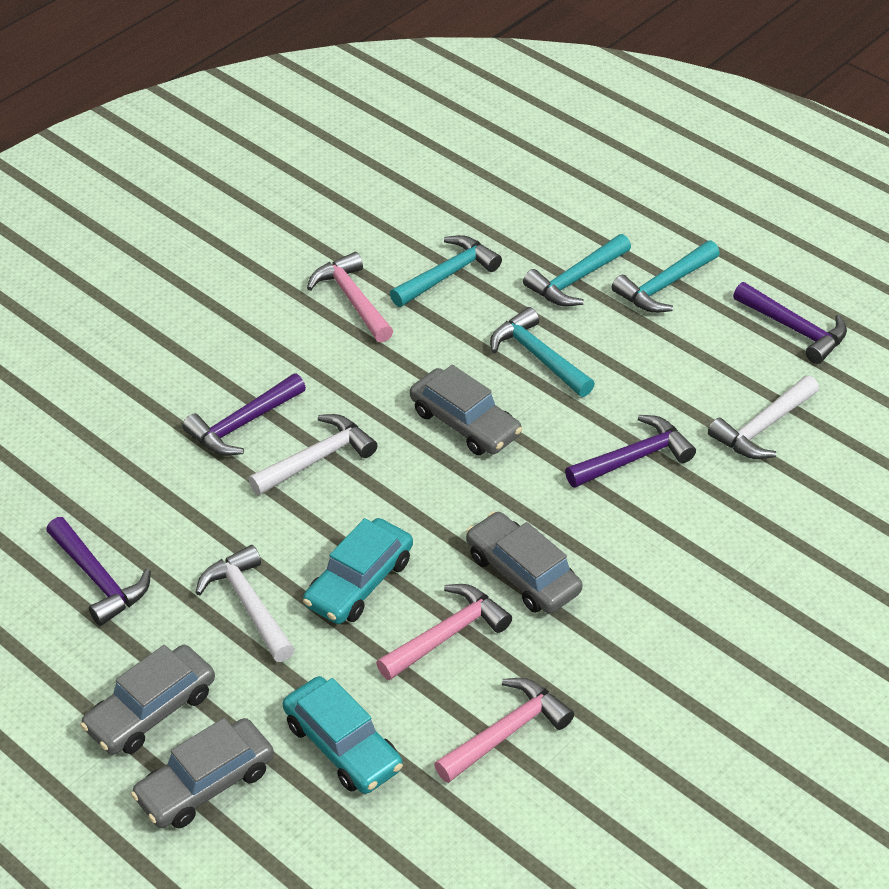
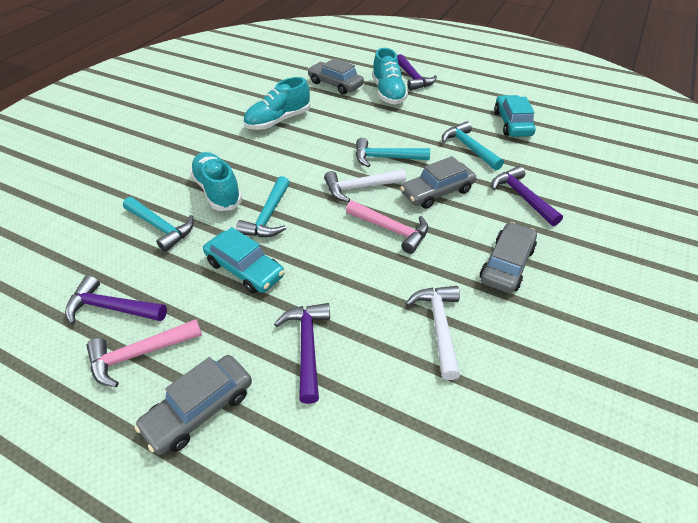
pink hammer: 3 -> 2
turquoise shoe: 0 -> 3
white hammer: 3 -> 2

